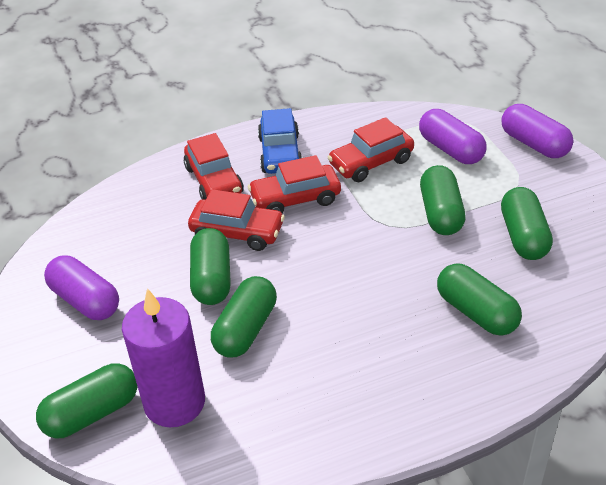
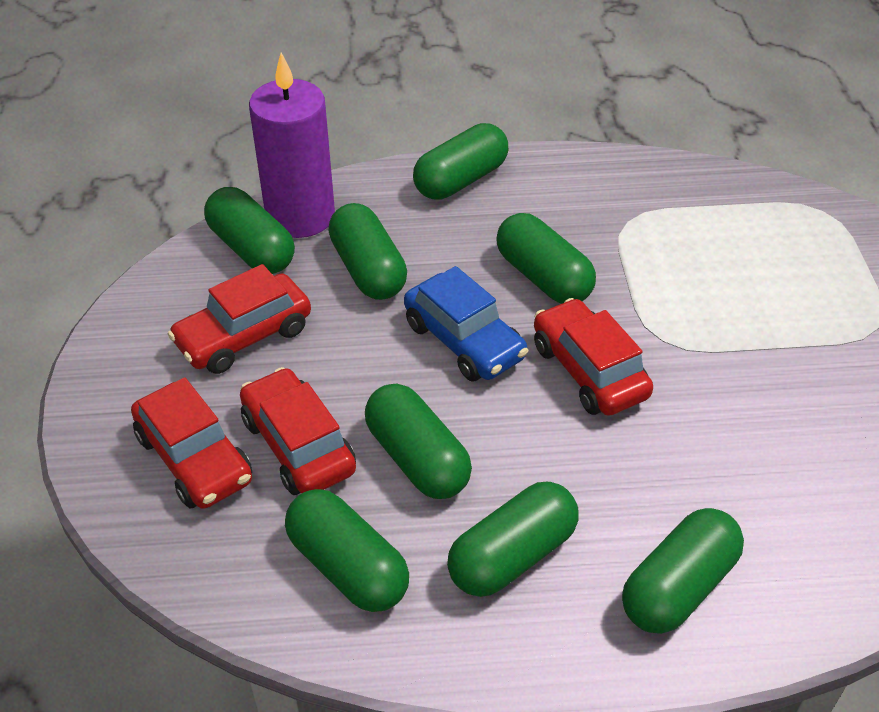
green capsule: 6 -> 8
purple capsule: 3 -> 0

